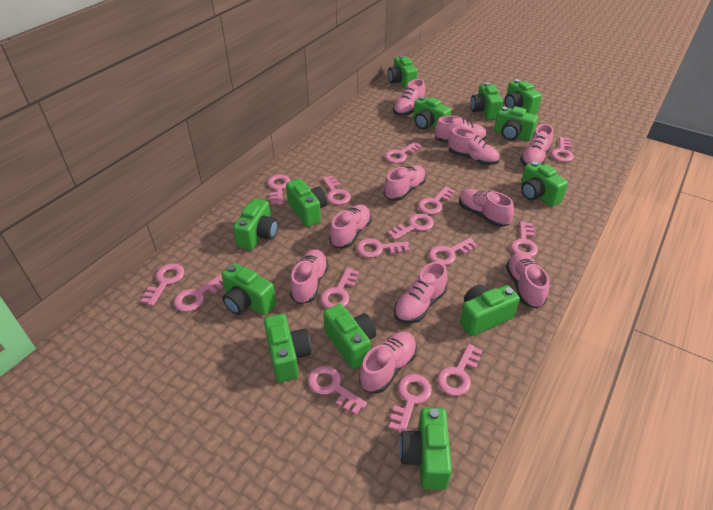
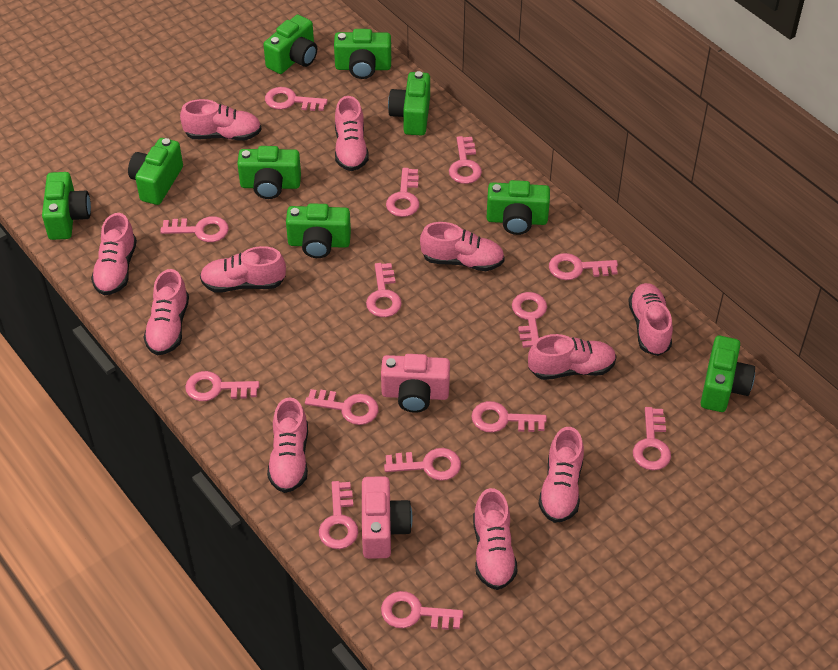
green camera: 13 -> 9
pink camera: 0 -> 2
pink key: 15 -> 14

